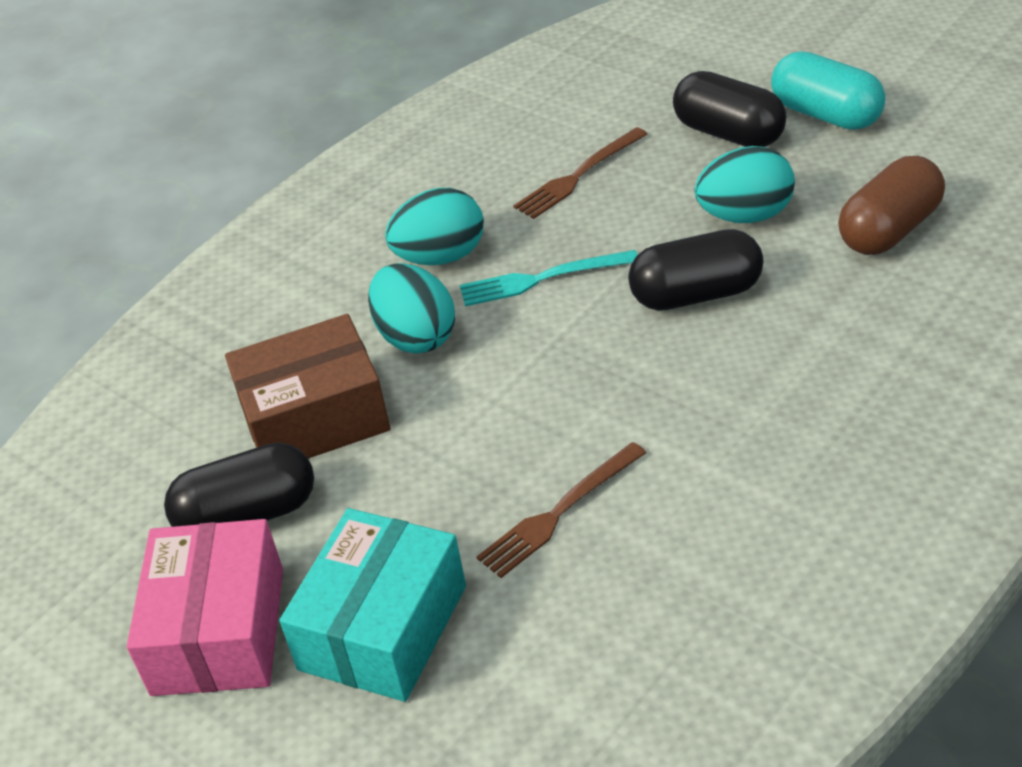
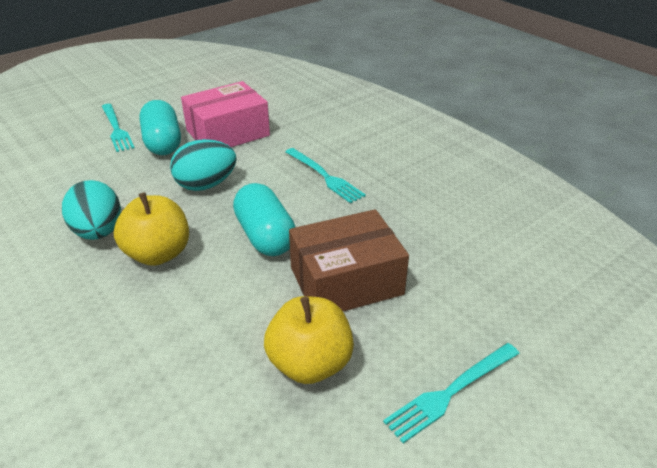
black capsule: 3 -> 0
brown capsule: 1 -> 0
brown fork: 2 -> 0
turquoise box: 1 -> 0
turquoise capsule: 1 -> 2
turquoise egg: 3 -> 2
turquoise fork: 1 -> 3
yellow apple: 0 -> 2

